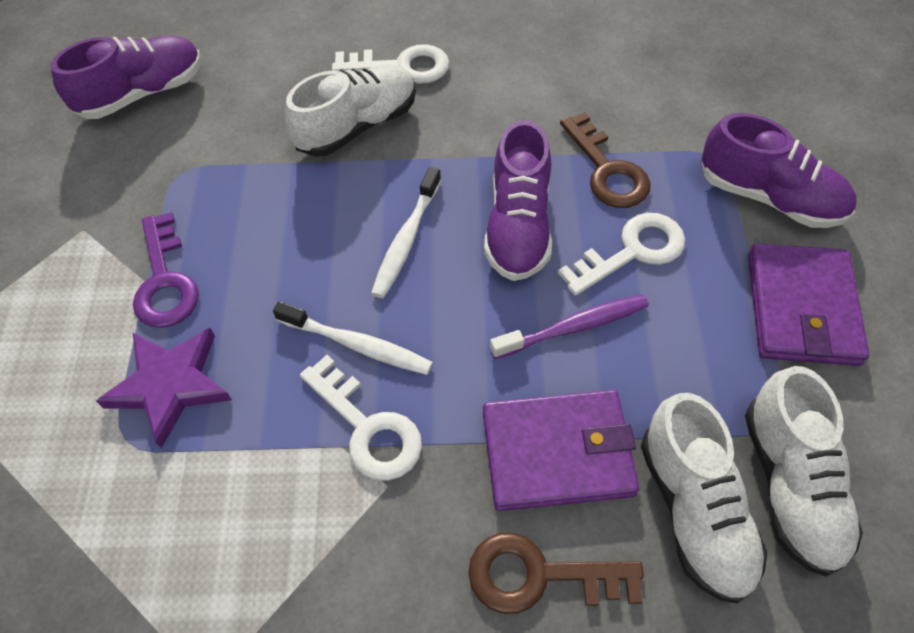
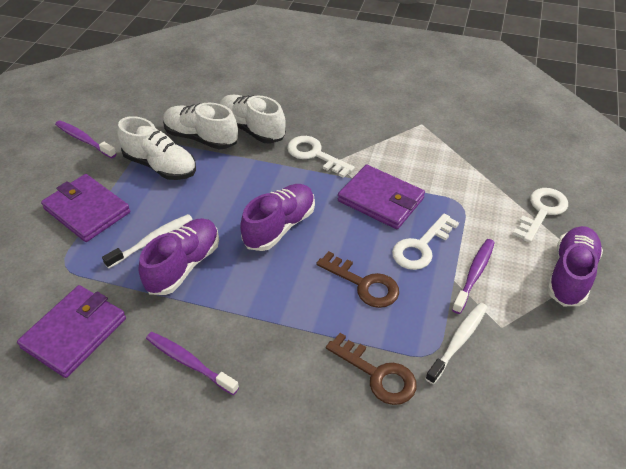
purple key: 1 -> 0
purple star: 1 -> 0
purple toothbrush: 1 -> 3
purple wallet: 2 -> 3

